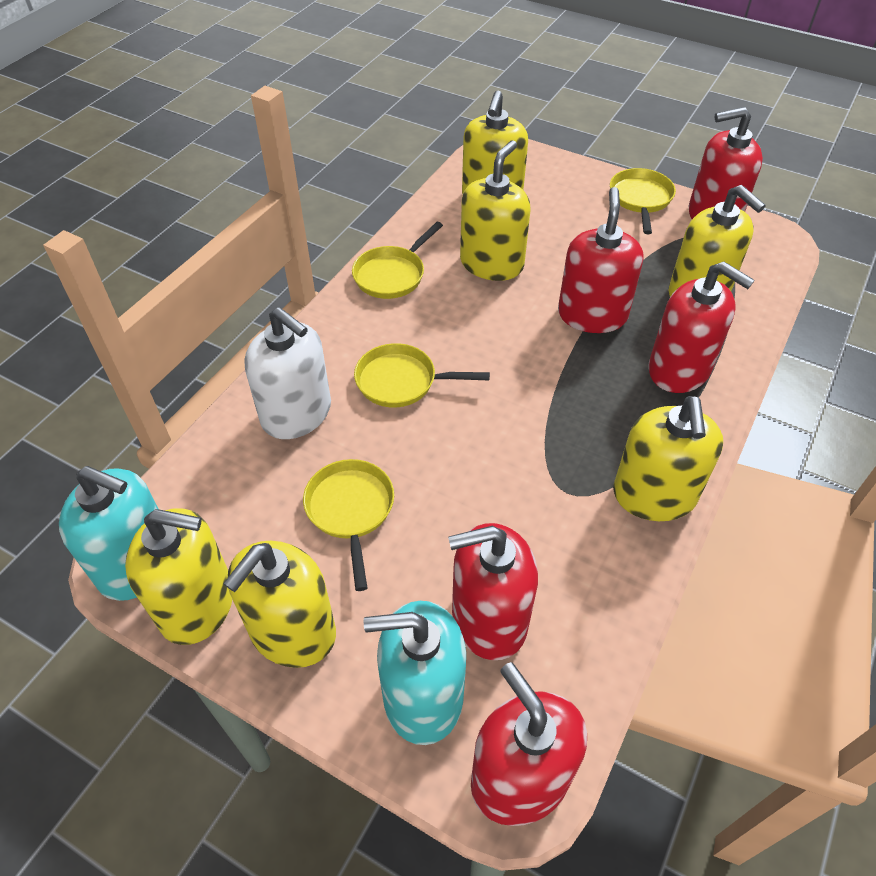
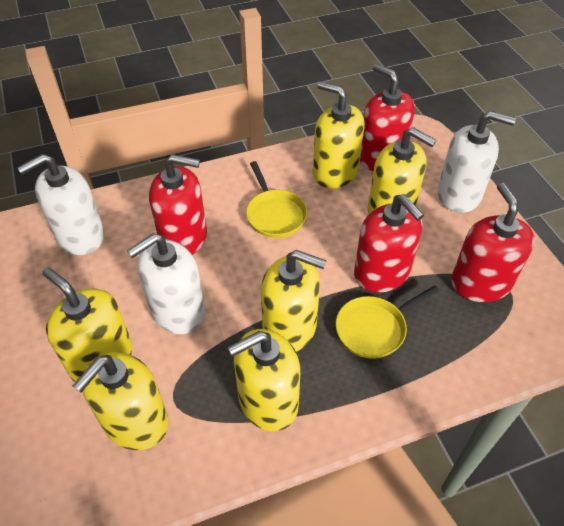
red soap dispenser: 5 -> 4
turquoise soap dispenser: 2 -> 0
white soap dispenser: 1 -> 3
yellow pan: 4 -> 2

